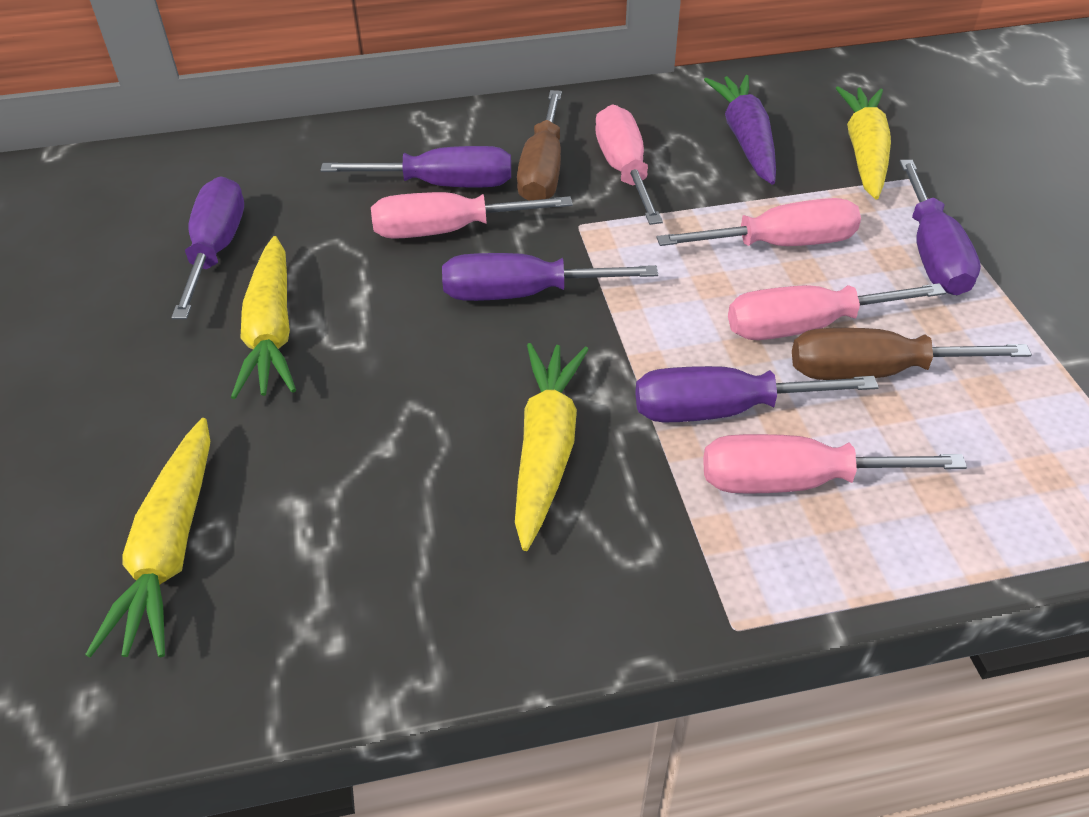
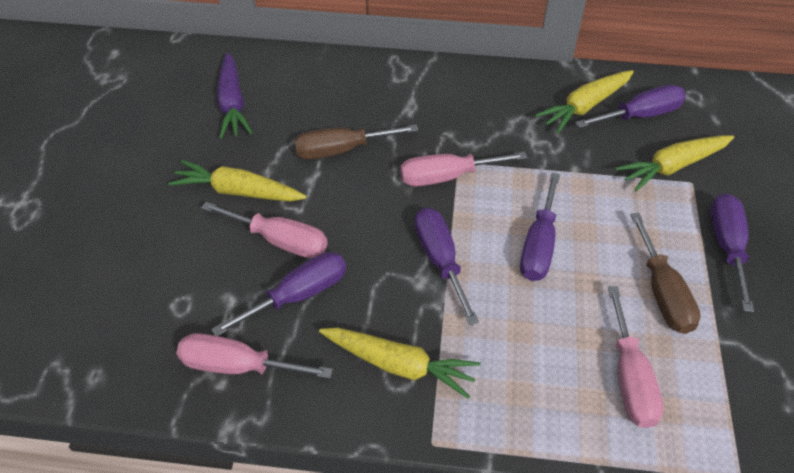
pink screwdriver: 5 -> 4

